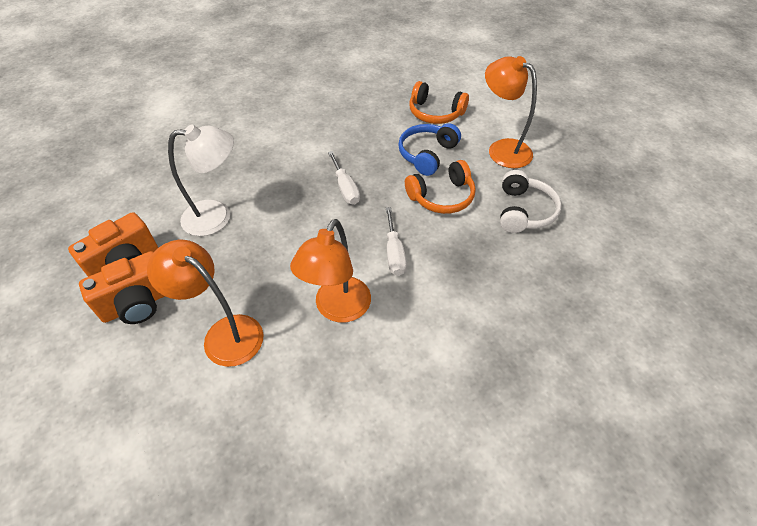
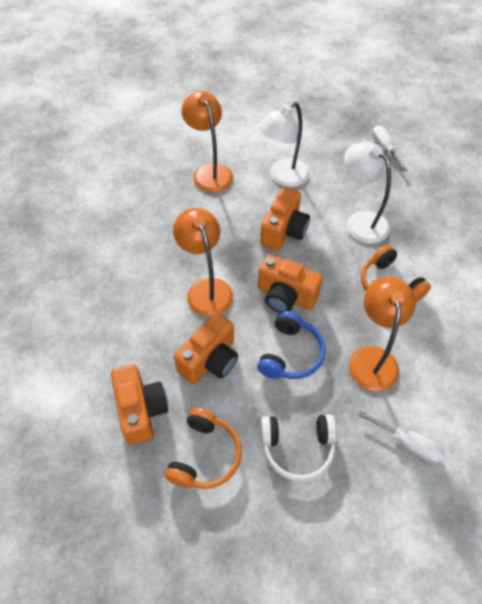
orange camera: 2 -> 4
white lamp: 1 -> 2

